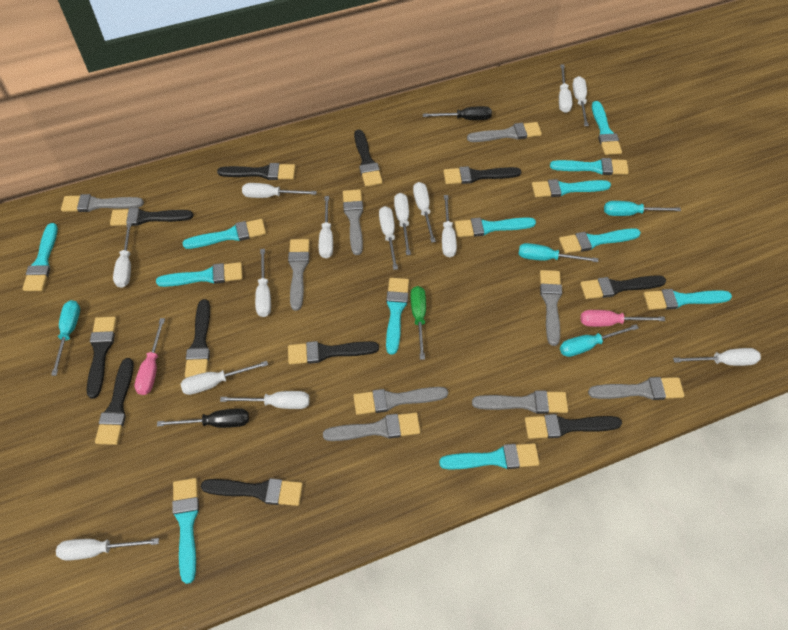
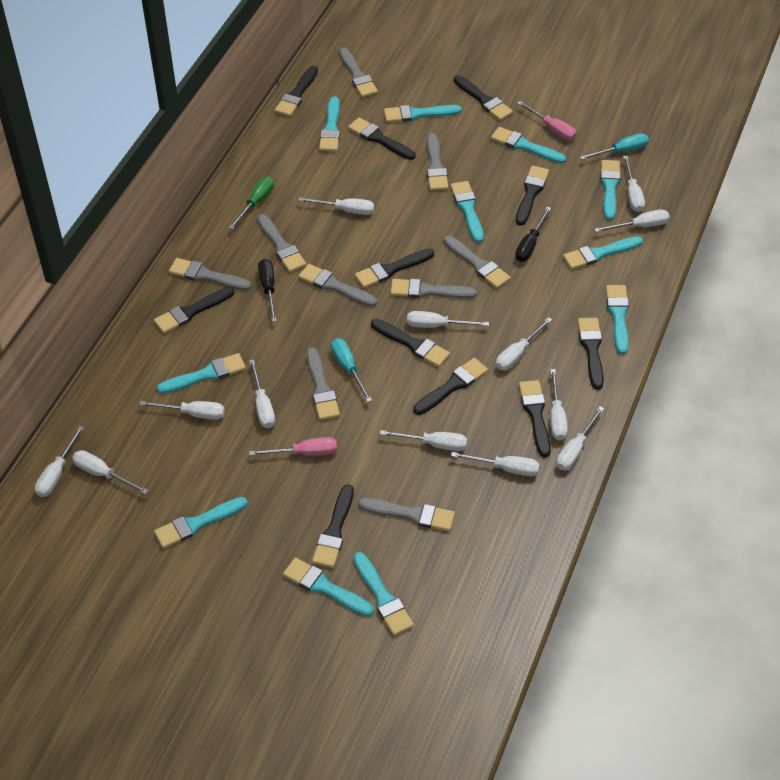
turquoise brush: 12 -> 11
turquoise screwdriver: 4 -> 2
white screwdriver: 14 -> 13

